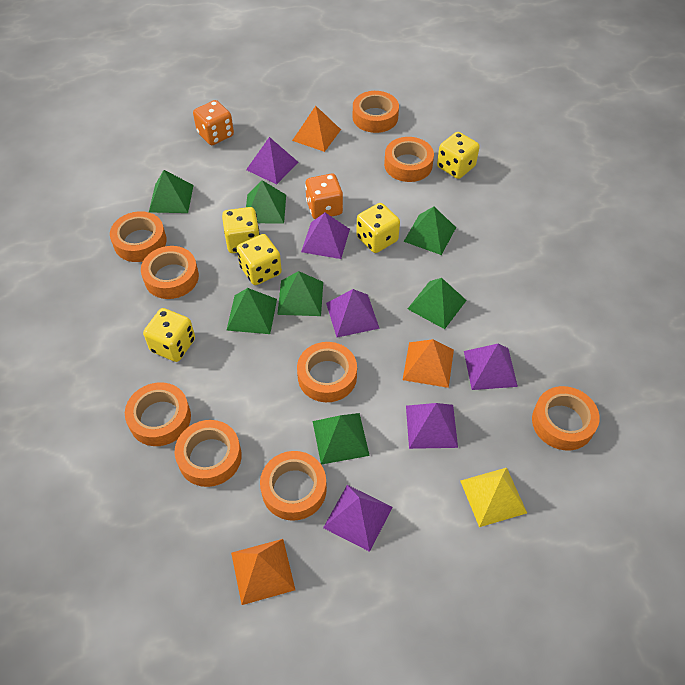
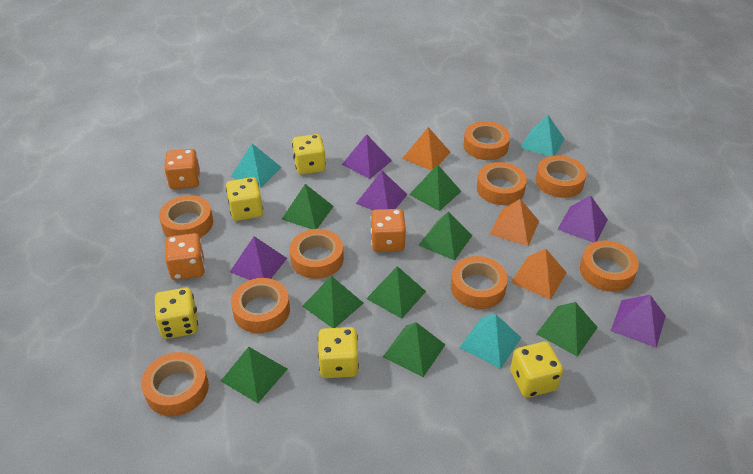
green pyramid: 7 -> 8
orange dice: 2 -> 3
purple pyramid: 6 -> 5
turquoise pyramid: 0 -> 3
yellow pyramid: 1 -> 0

